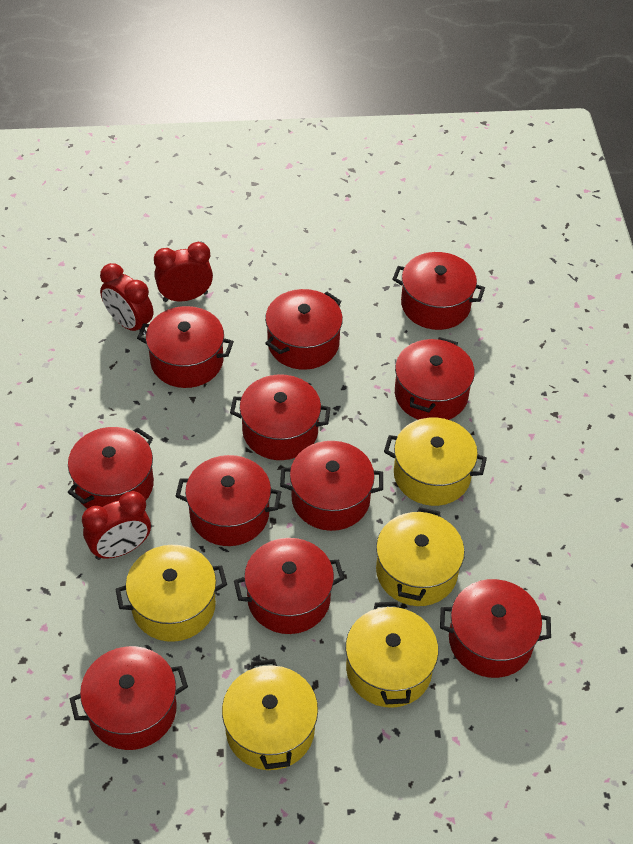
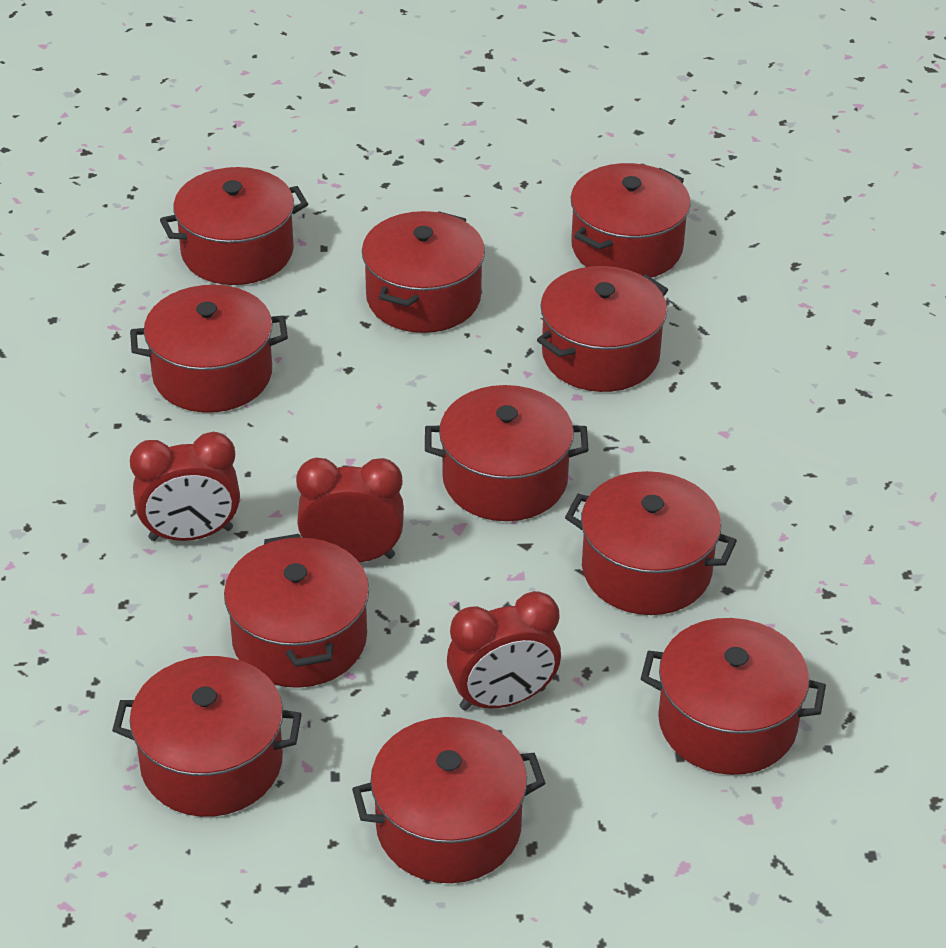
yellow pot: 5 -> 0

